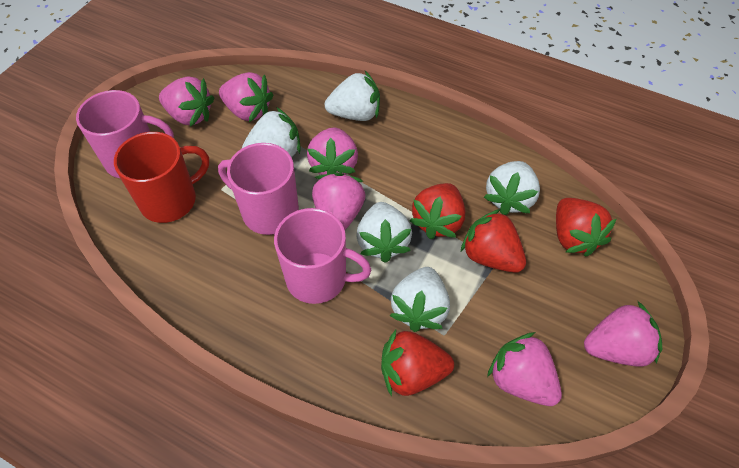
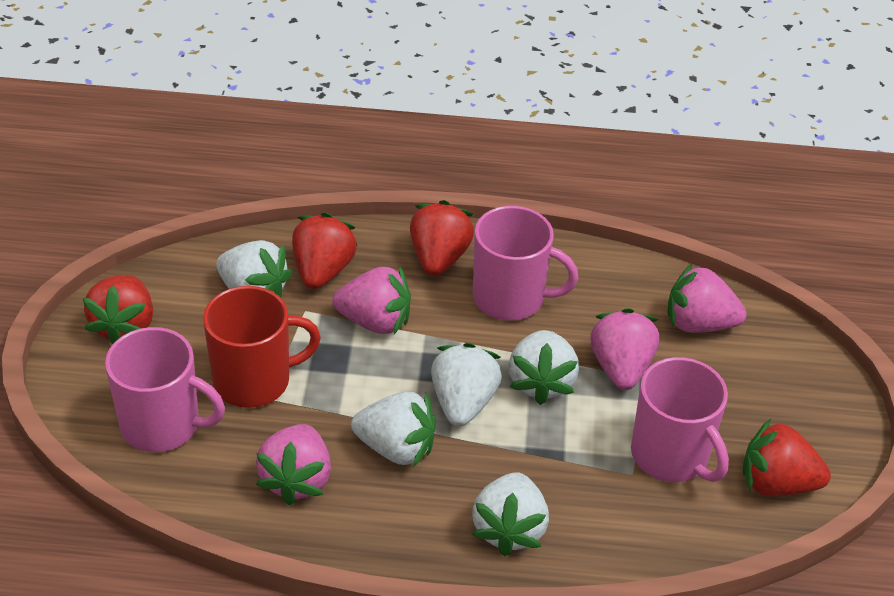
pink strawberry: 6 -> 4

